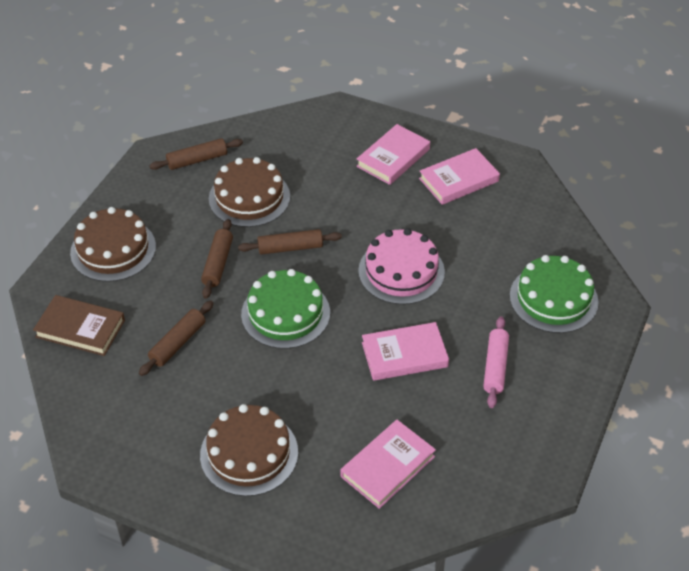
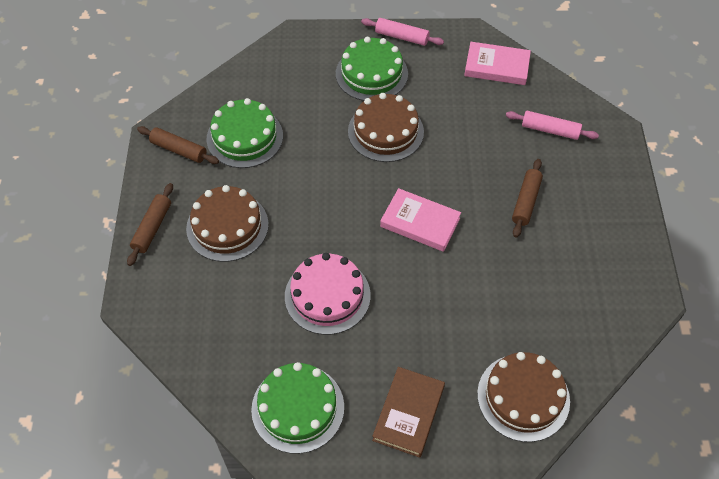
brown rolling pin: 4 -> 3
green cake: 2 -> 3
pink book: 4 -> 2
pink rolling pin: 1 -> 2

